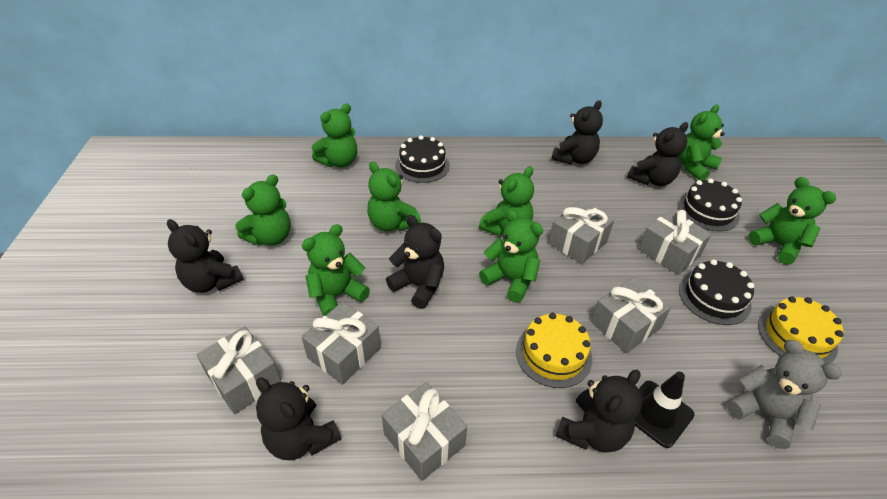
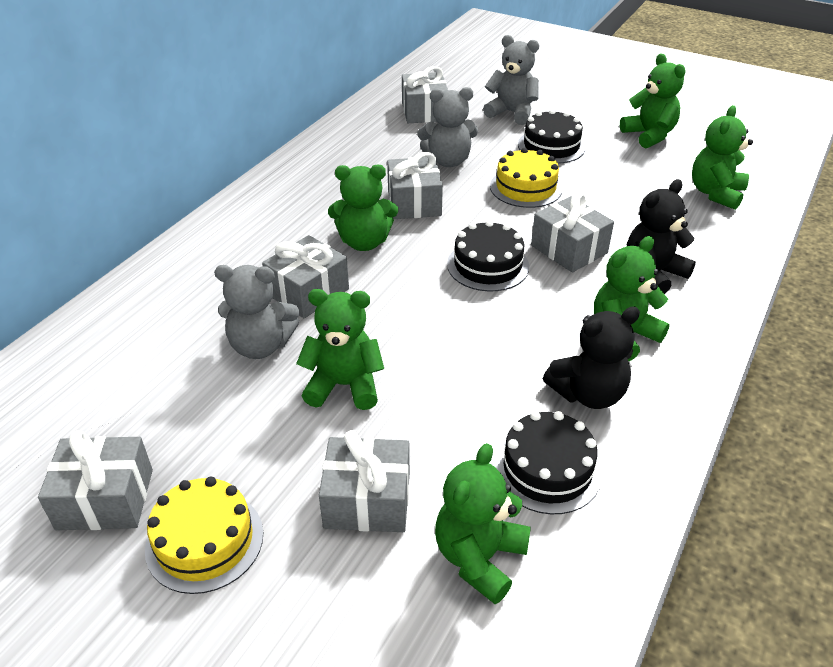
black teddy bear: 6 -> 2
black traffic cone: 1 -> 0
green teddy bear: 8 -> 6
grey teddy bear: 1 -> 3

